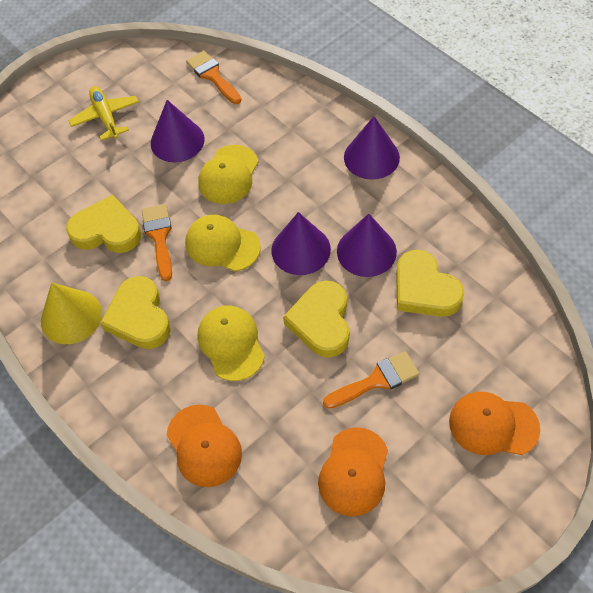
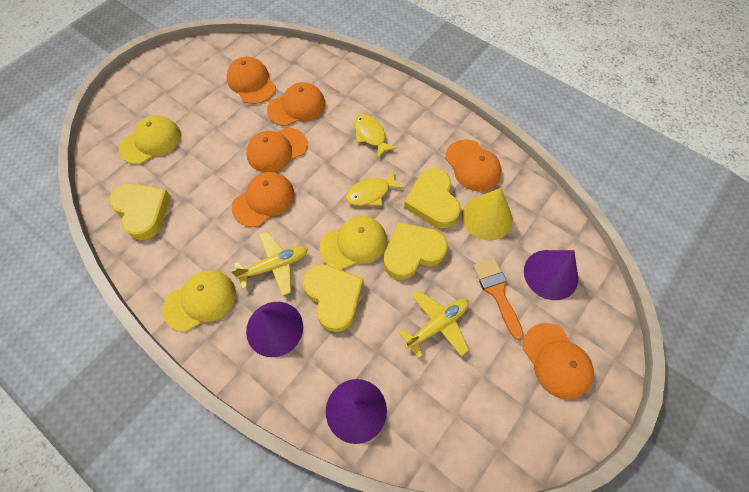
orange brush: 3 -> 1
orange cap: 3 -> 6
purple cone: 4 -> 3
yellow fish: 0 -> 2
yellow plane: 1 -> 2

